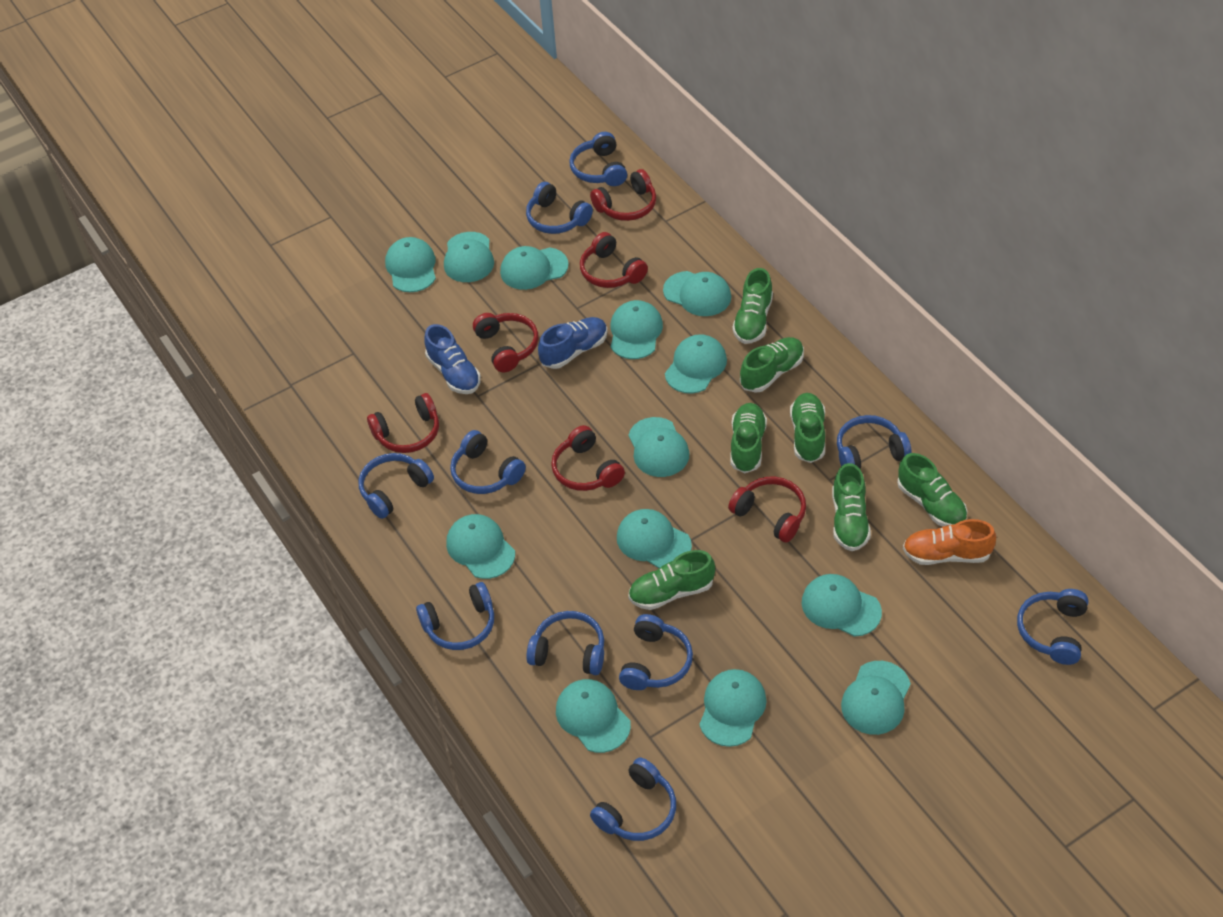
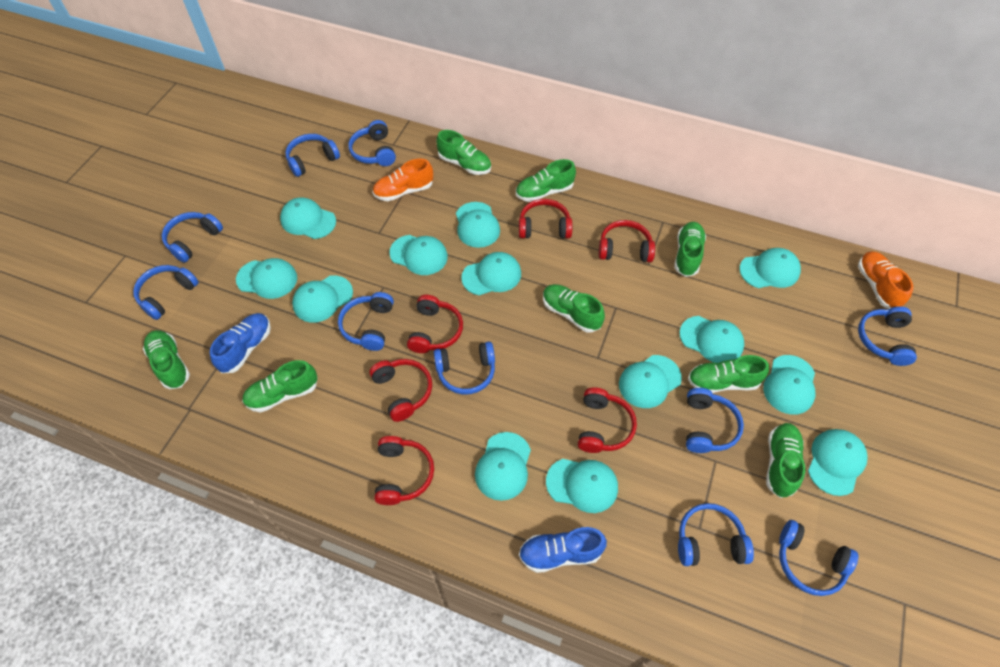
green shoe: 7 -> 8
orange shoe: 1 -> 2

